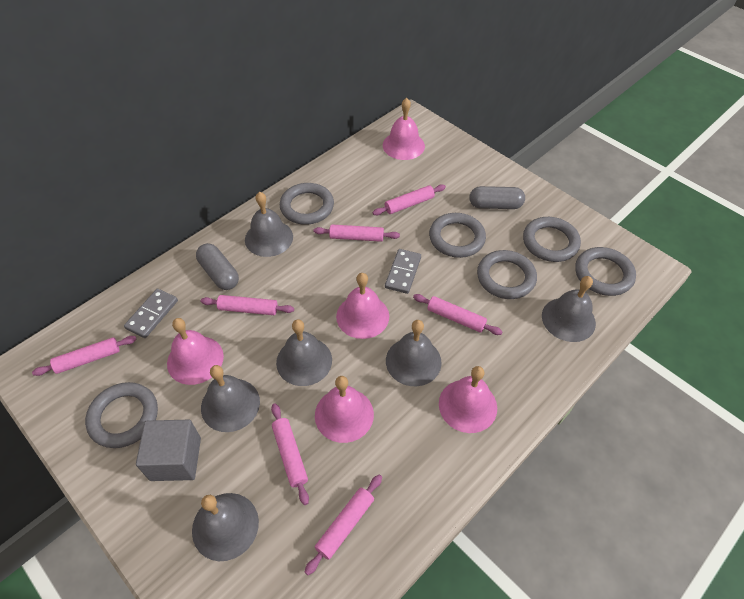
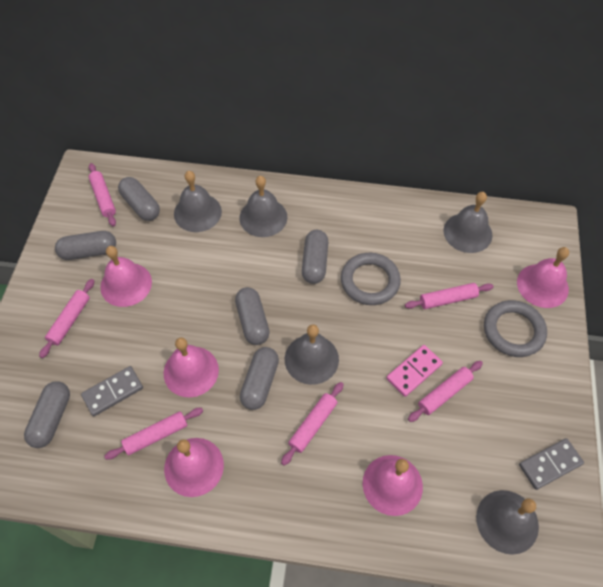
grey bell: 6 -> 5
grey capsule: 2 -> 6
grey cube: 1 -> 0
grey ring: 6 -> 2
pink domino: 0 -> 1
pink rolling pin: 7 -> 6

